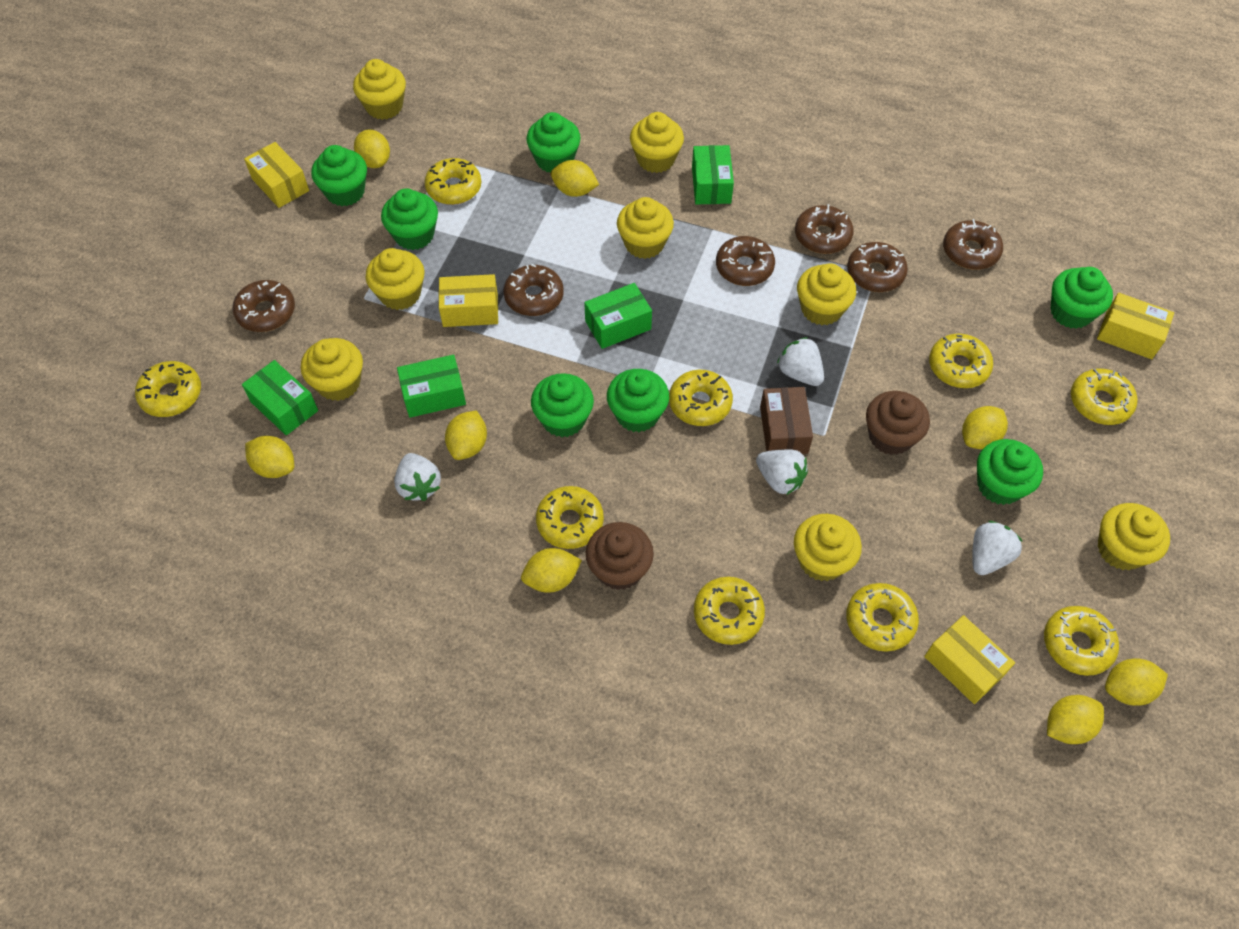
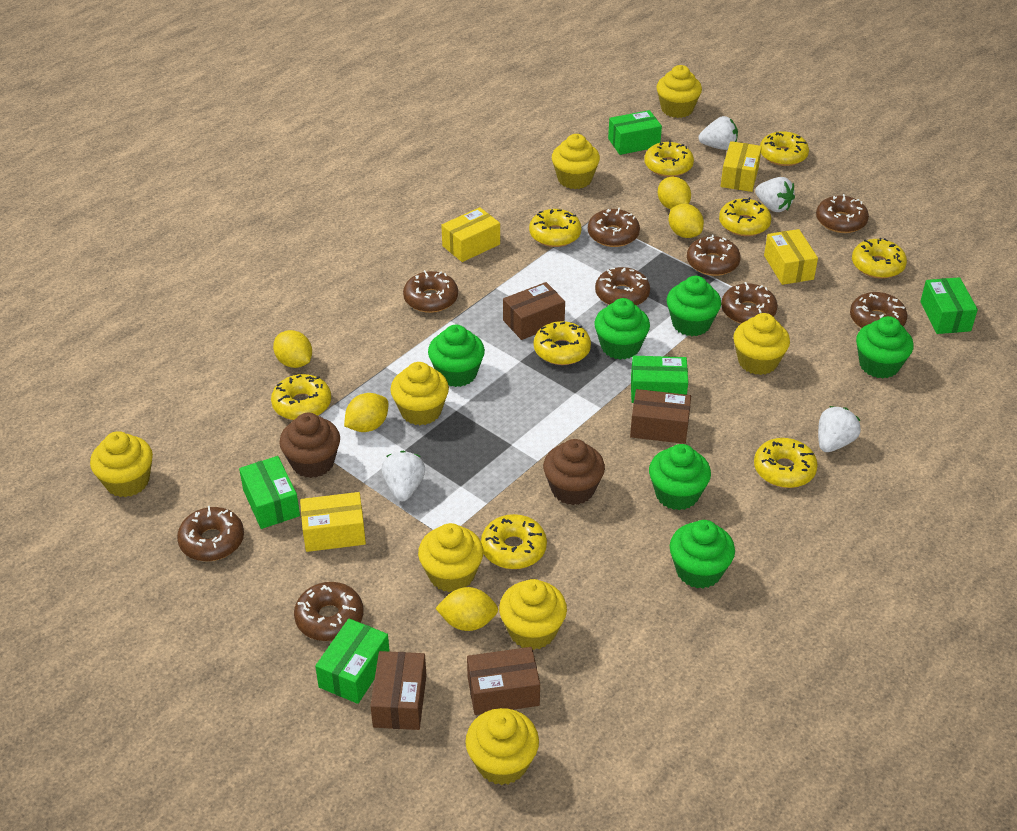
brown box: 1 -> 4
brown donut: 6 -> 9
green box: 4 -> 5
green cupcake: 7 -> 6
yellow lemon: 8 -> 5

